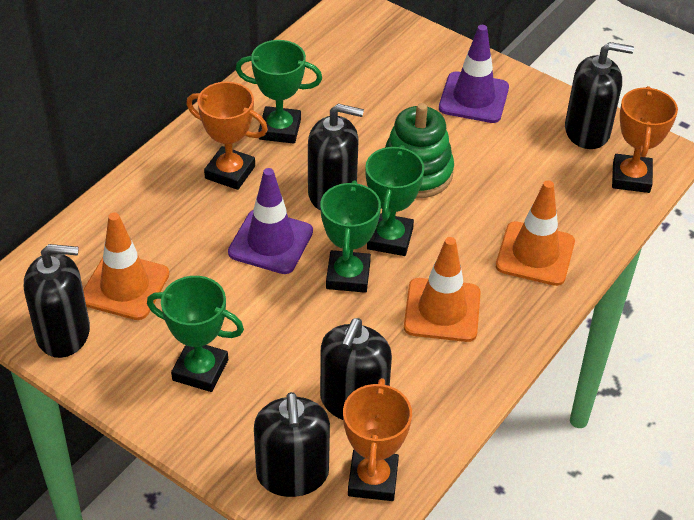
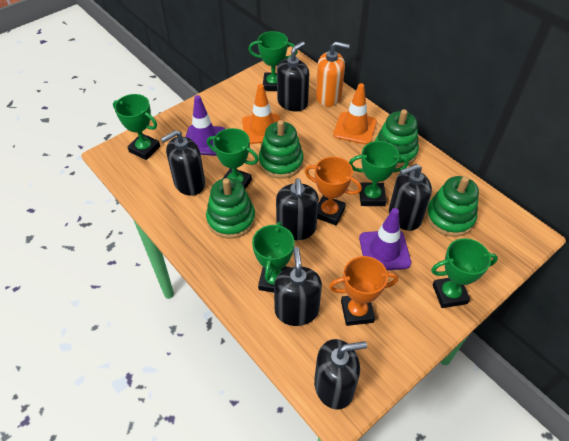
black soap dispenser: 5 -> 6
green stacking toy: 1 -> 4
green trophy: 4 -> 6
orange soap dispenser: 0 -> 1
orange traffic cone: 3 -> 2
orange trophy: 3 -> 2

